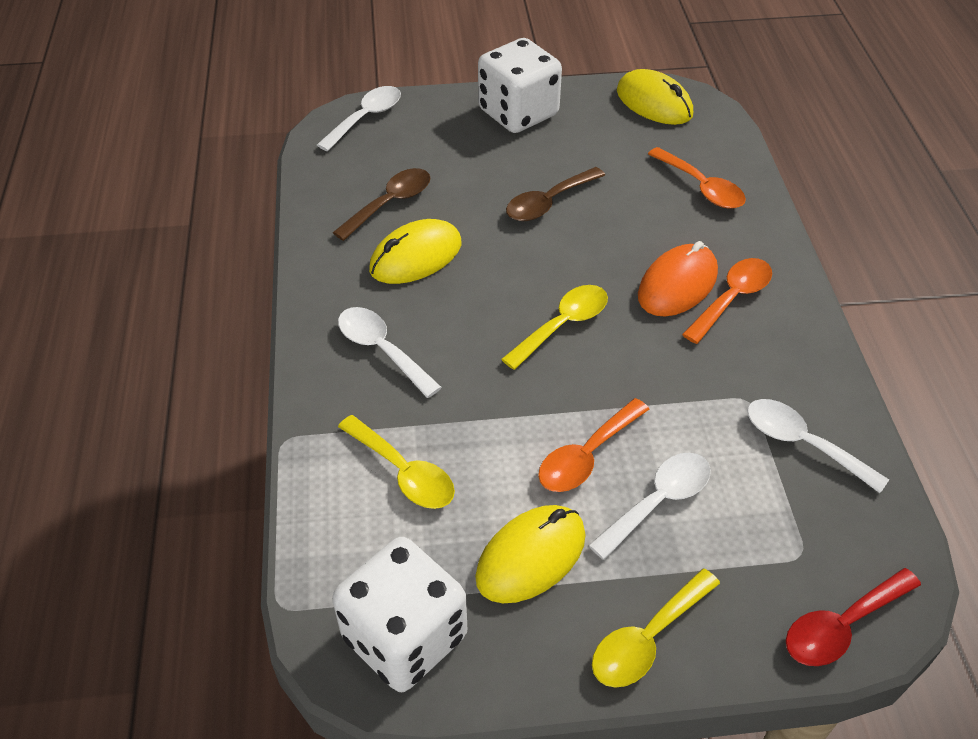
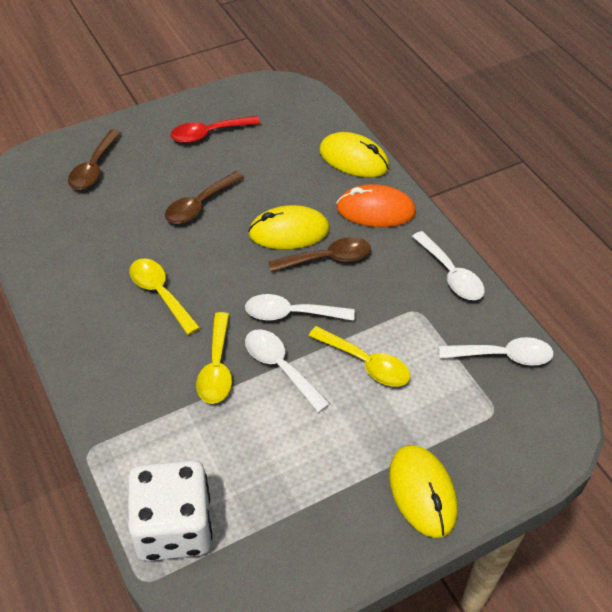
brown spoon: 2 -> 3
orange spoon: 3 -> 0
white dice: 2 -> 1

